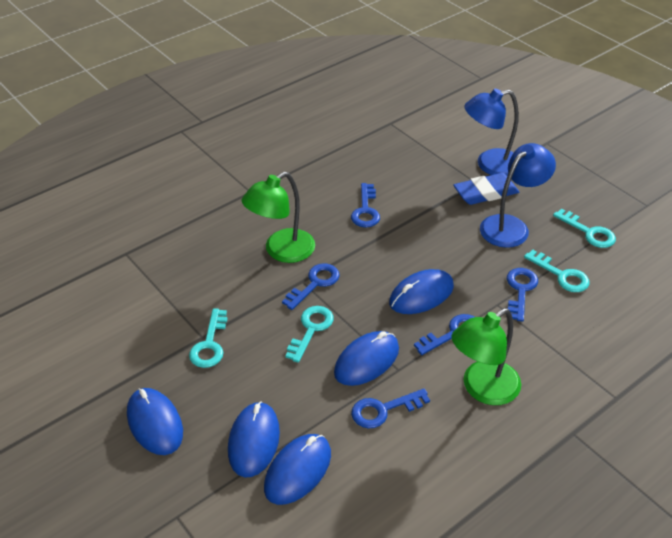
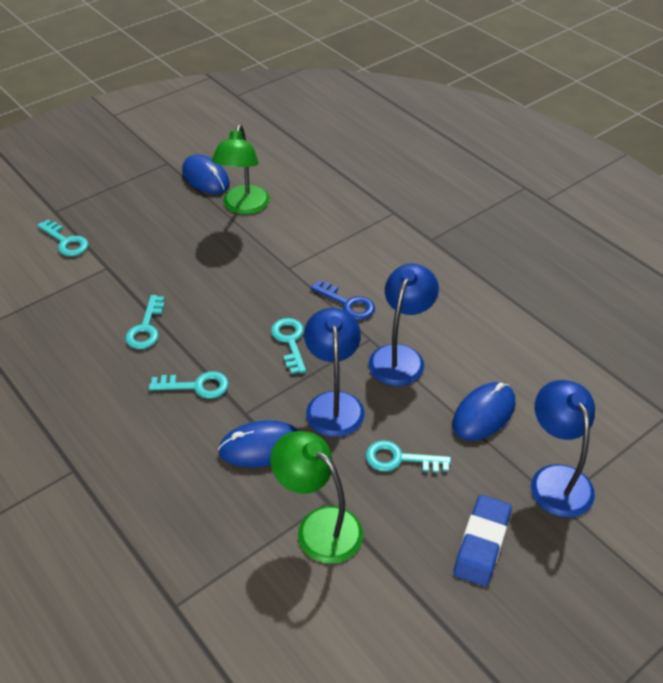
blue key: 5 -> 1
blue lamp: 2 -> 3
blue mouse: 5 -> 3
turquoise key: 4 -> 5

